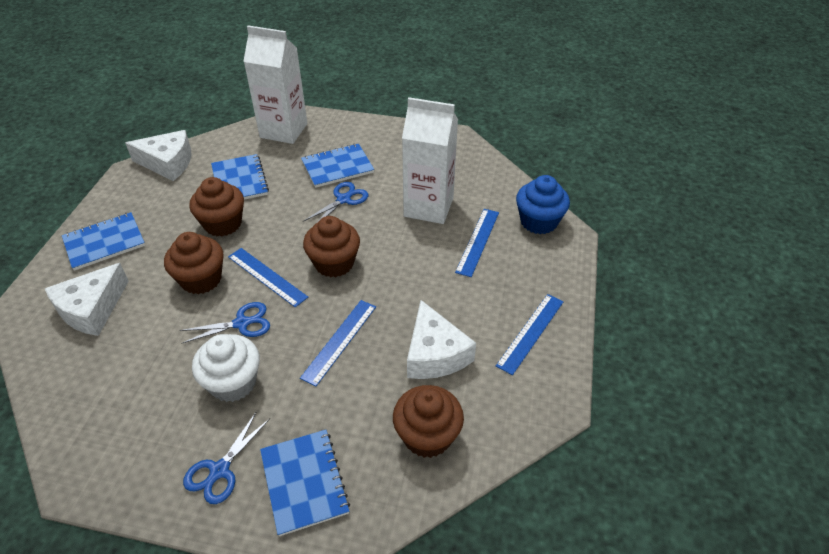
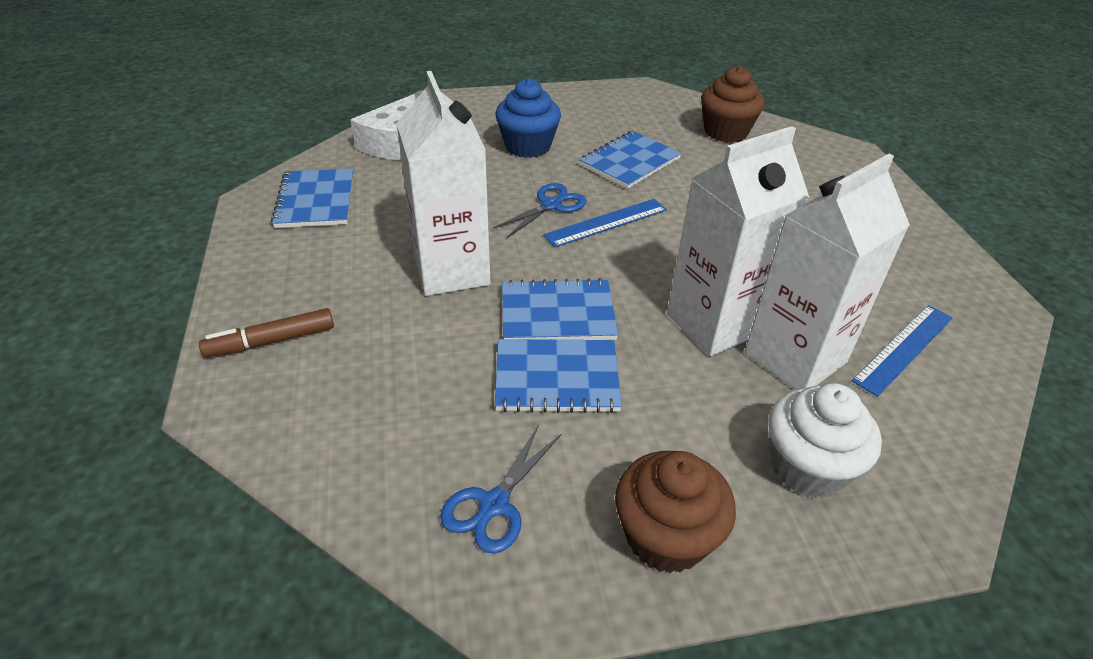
blue ruler: 4 -> 2
blue scissors: 3 -> 2
brown cupcake: 4 -> 2
brown marker: 0 -> 1
white carton: 2 -> 3
white cheese: 3 -> 1

